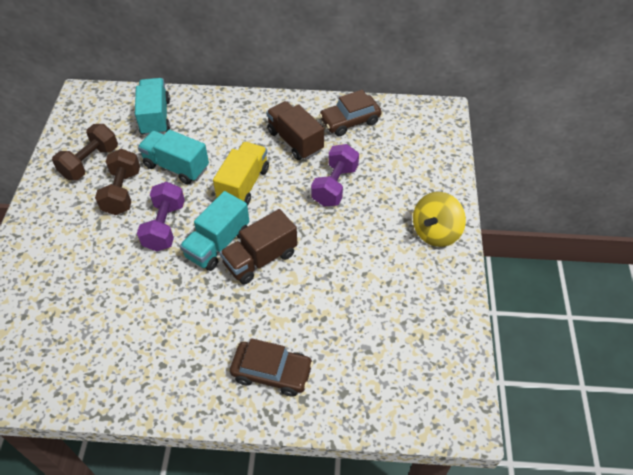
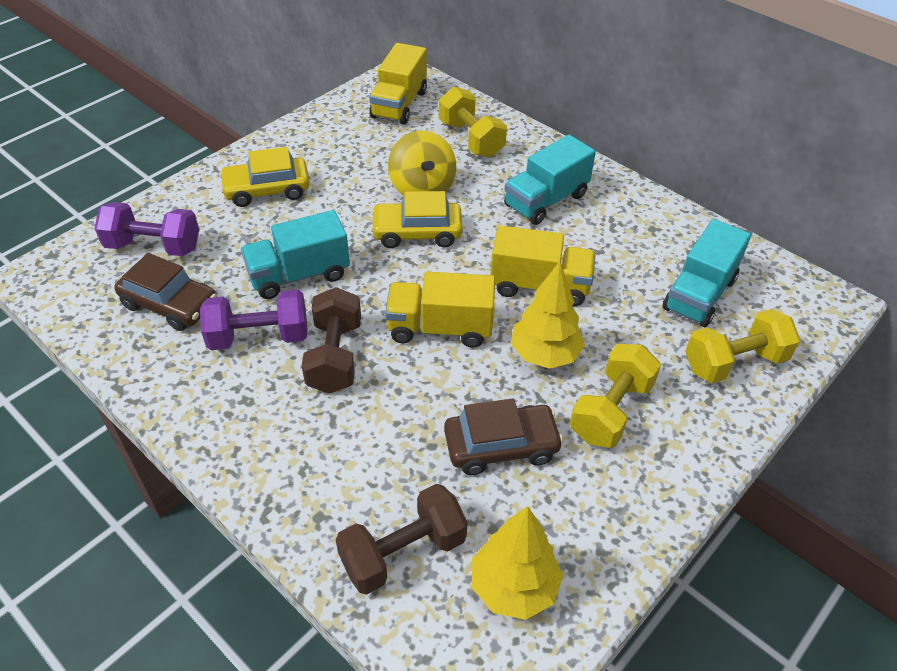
brown truck: 2 -> 0
yellow car: 0 -> 2
yellow dumbbell: 0 -> 3
yellow tree: 0 -> 2
yellow truck: 1 -> 3

